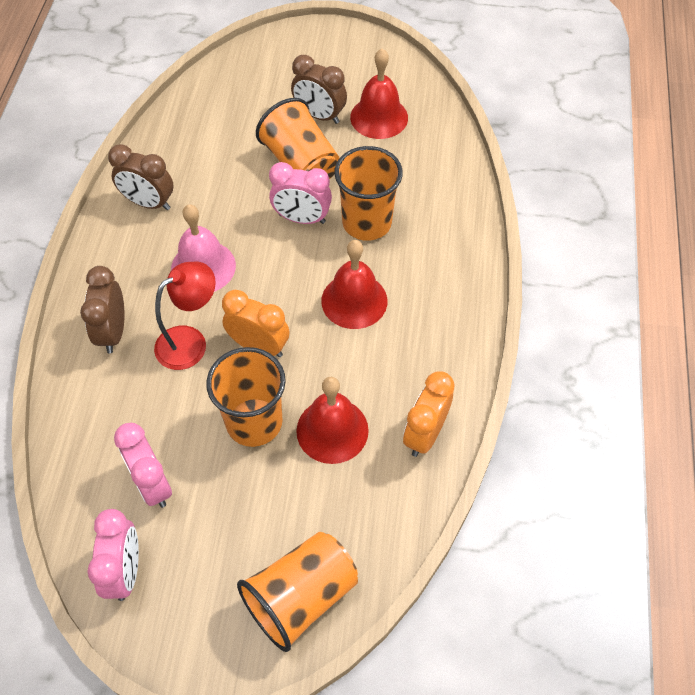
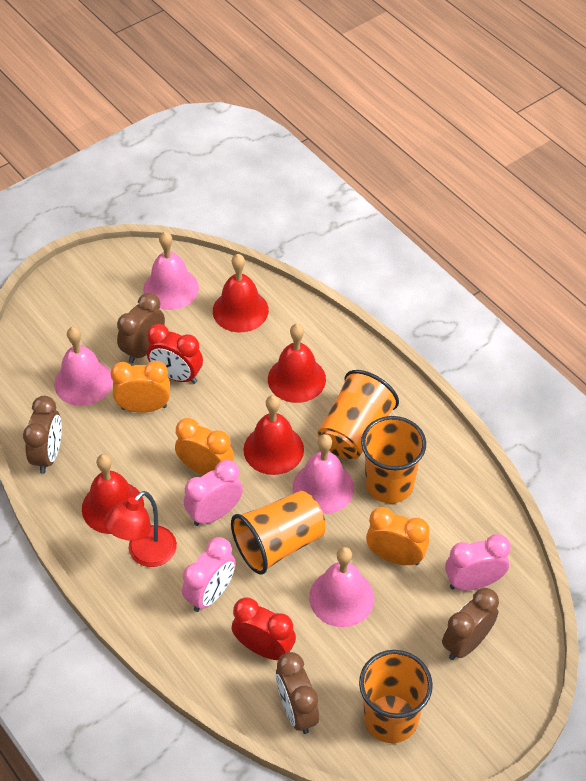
brown clock: 3 -> 4
orange clock: 2 -> 3
pink bell: 1 -> 4
red bell: 3 -> 4
red clock: 0 -> 2

